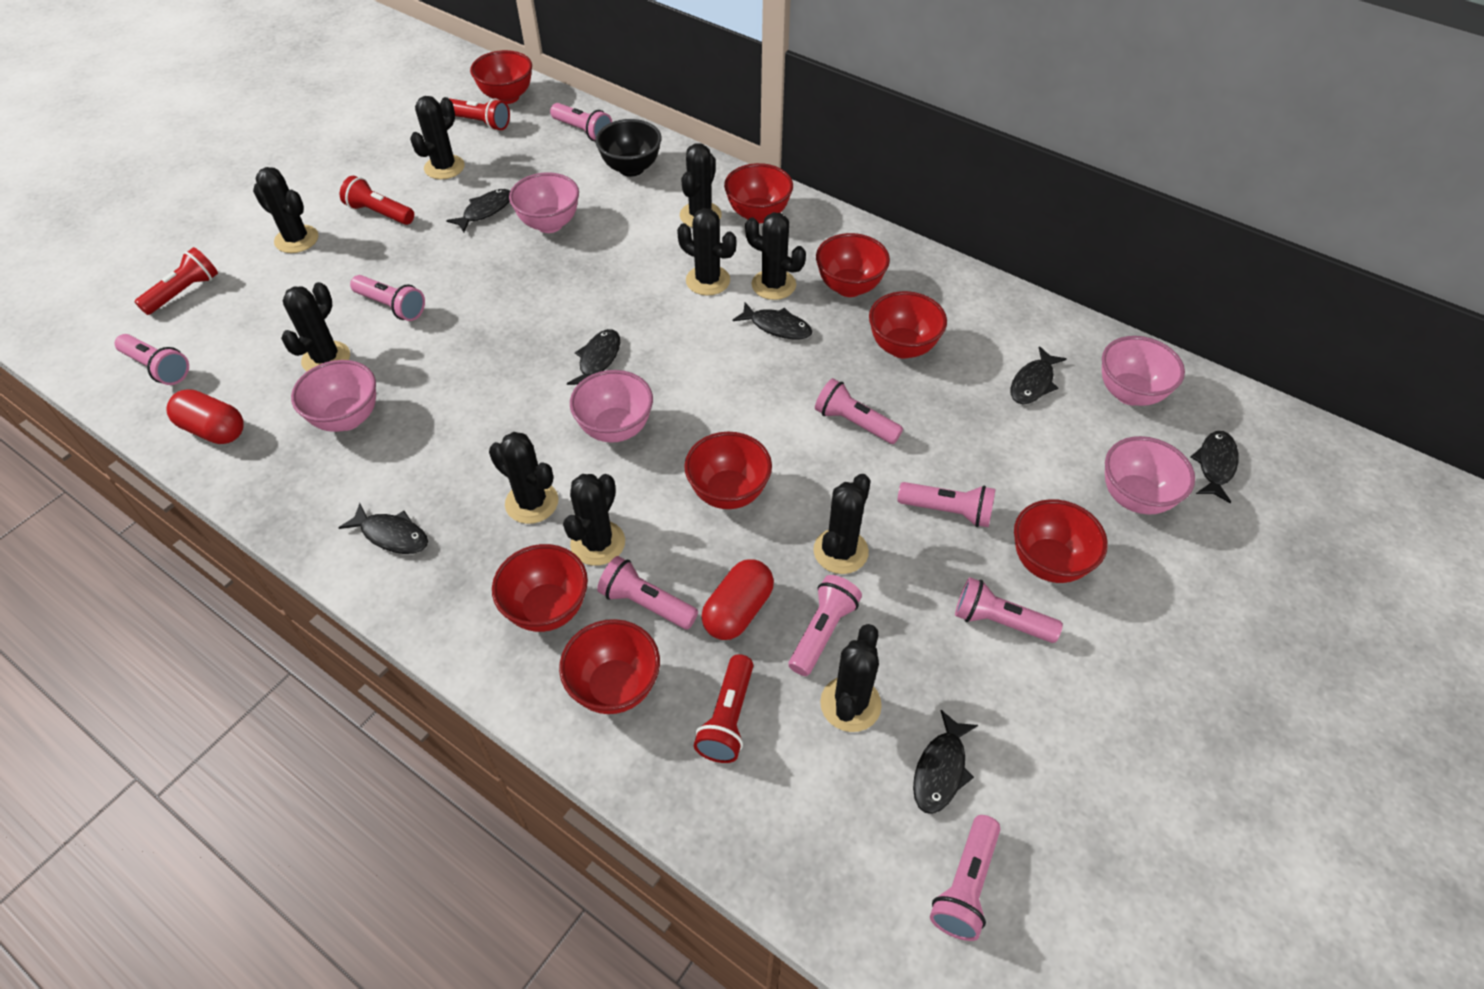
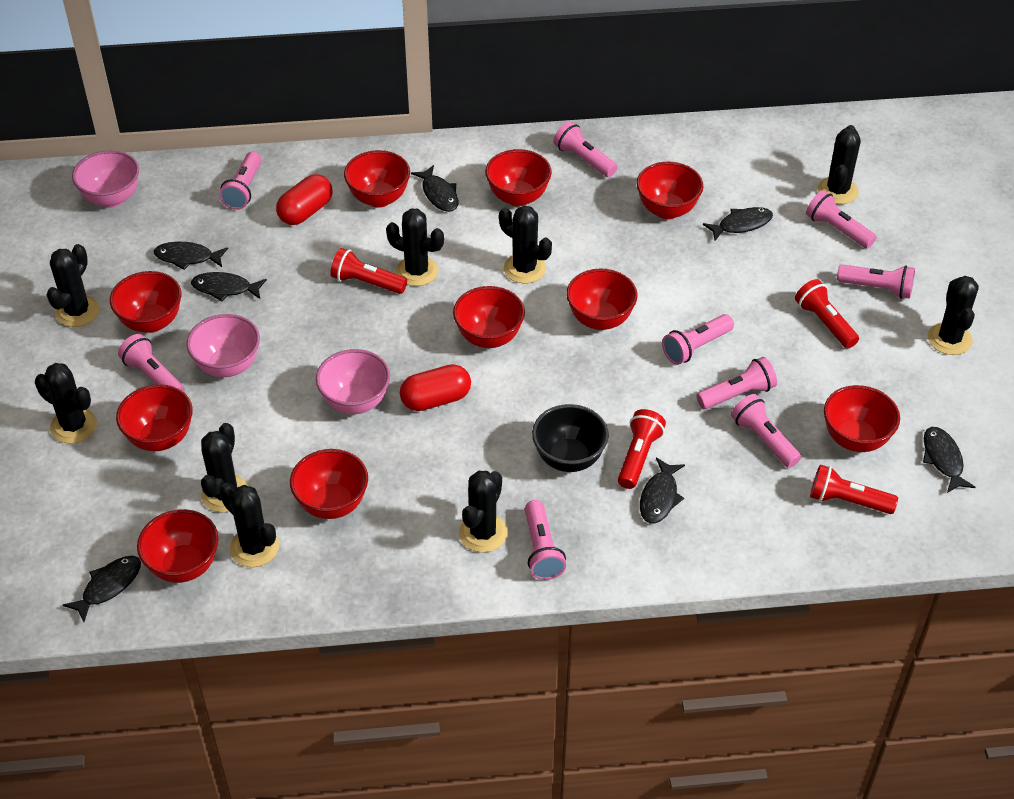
black cactus: 10 -> 9
pink bowl: 5 -> 3
red bowl: 8 -> 10

